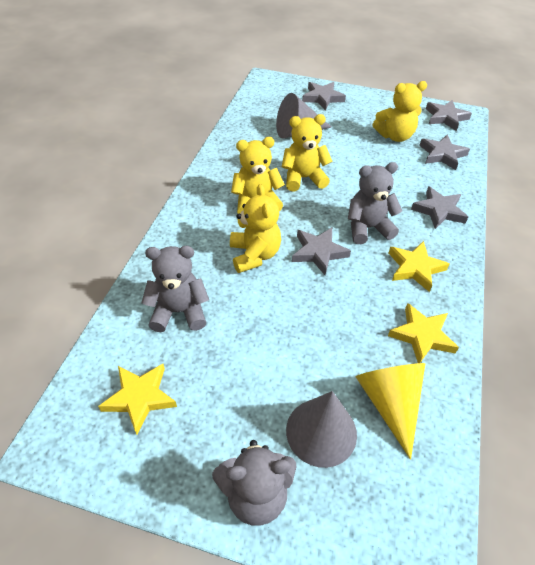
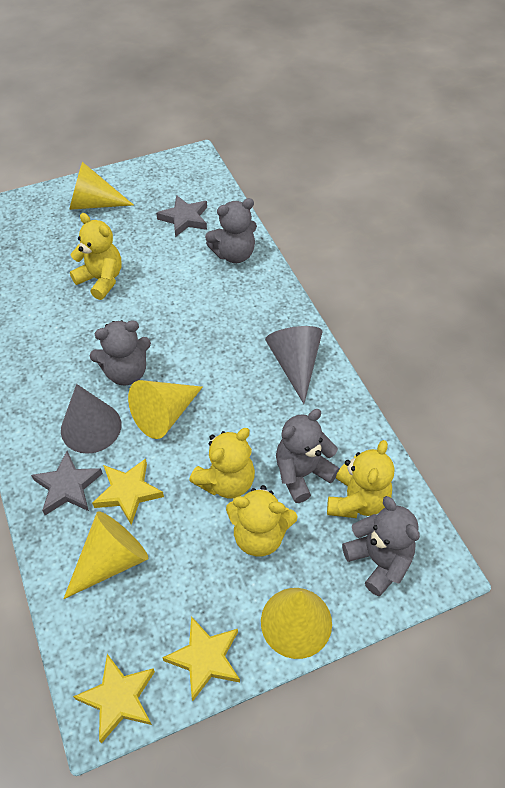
grey star: 5 -> 2
grey teddy bear: 3 -> 4
yellow cone: 1 -> 4

